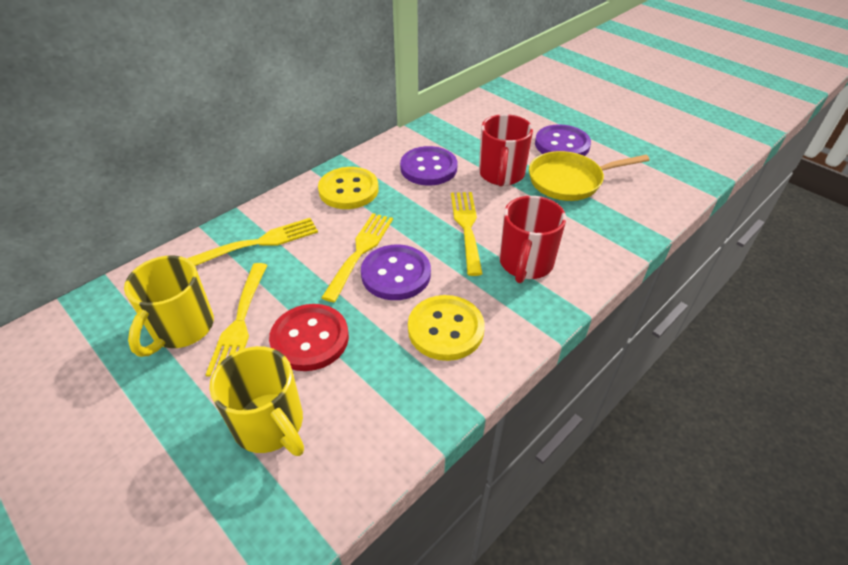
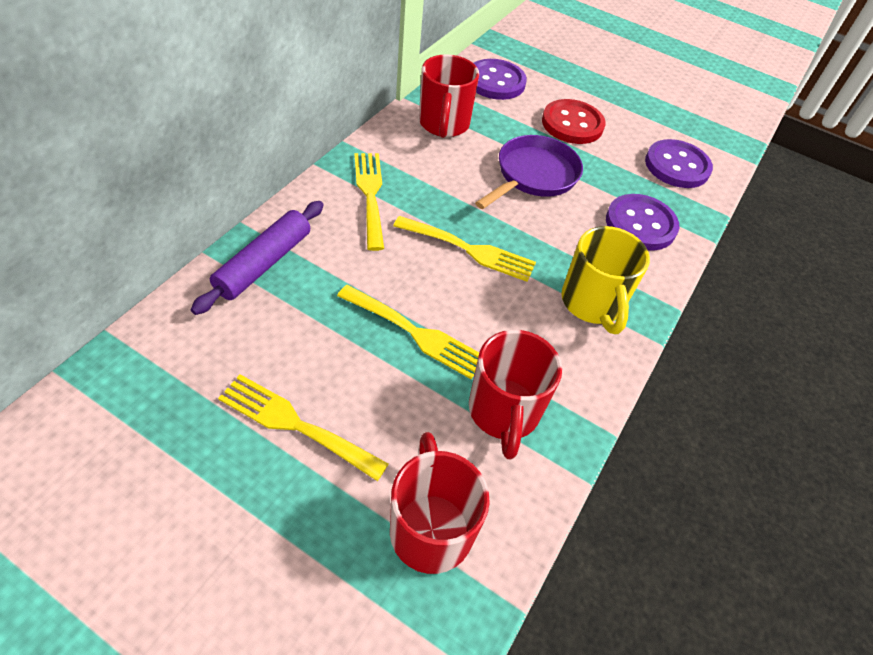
purple pan: 0 -> 1
purple rolling pin: 0 -> 1
red mug: 2 -> 3
yellow button: 2 -> 0
yellow mug: 2 -> 1
yellow pan: 1 -> 0

